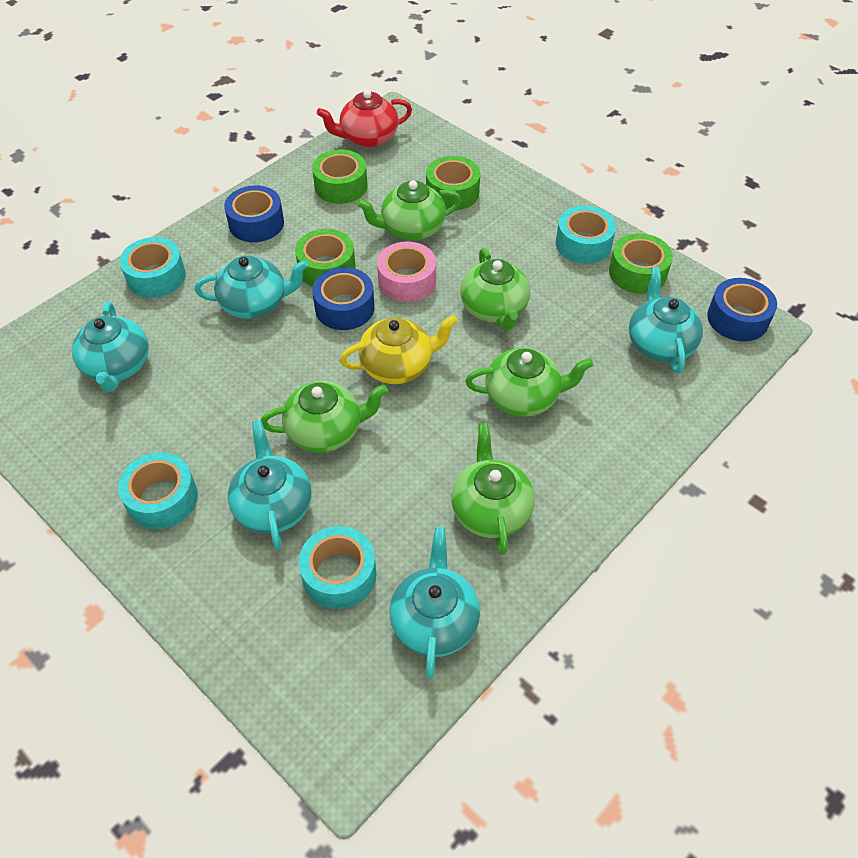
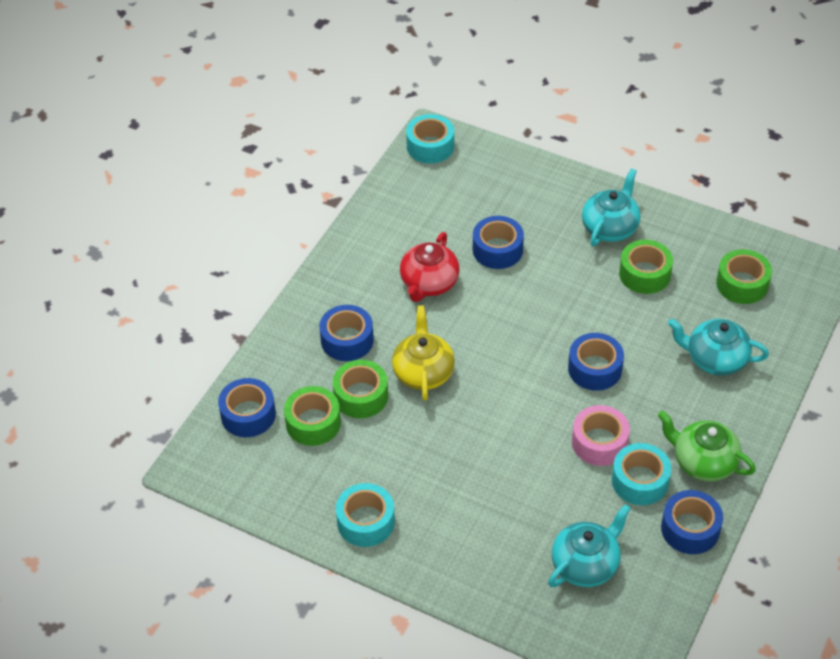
blue tape: 3 -> 5
green teapot: 5 -> 1
turquoise tape: 4 -> 3
turquoise teapot: 5 -> 3

